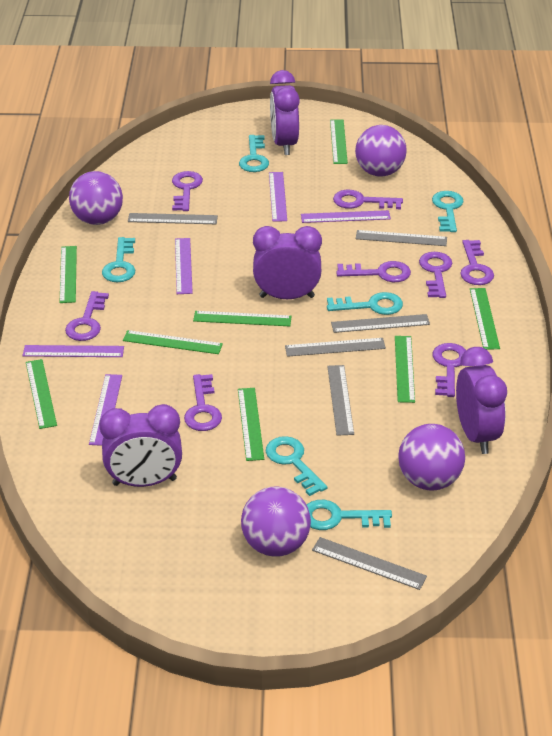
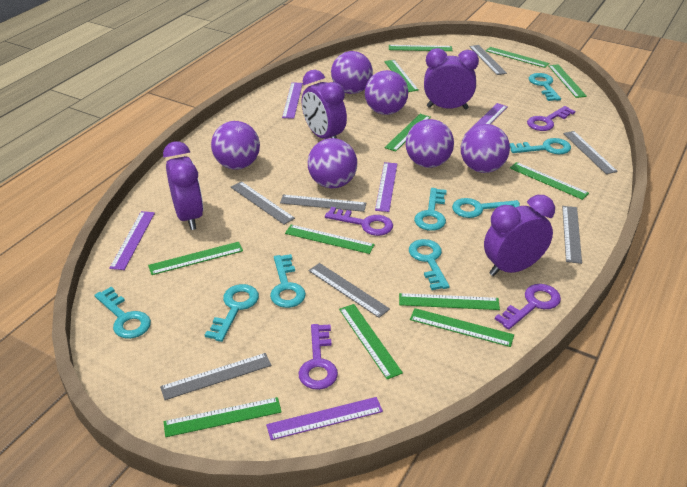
green ruler: 8 -> 12
grey ruler: 6 -> 7
purple ball: 4 -> 6
purple key: 8 -> 4
turquoise key: 6 -> 8

